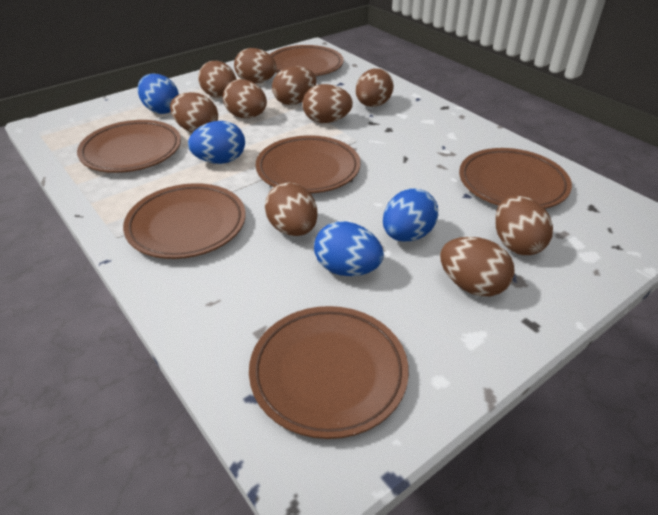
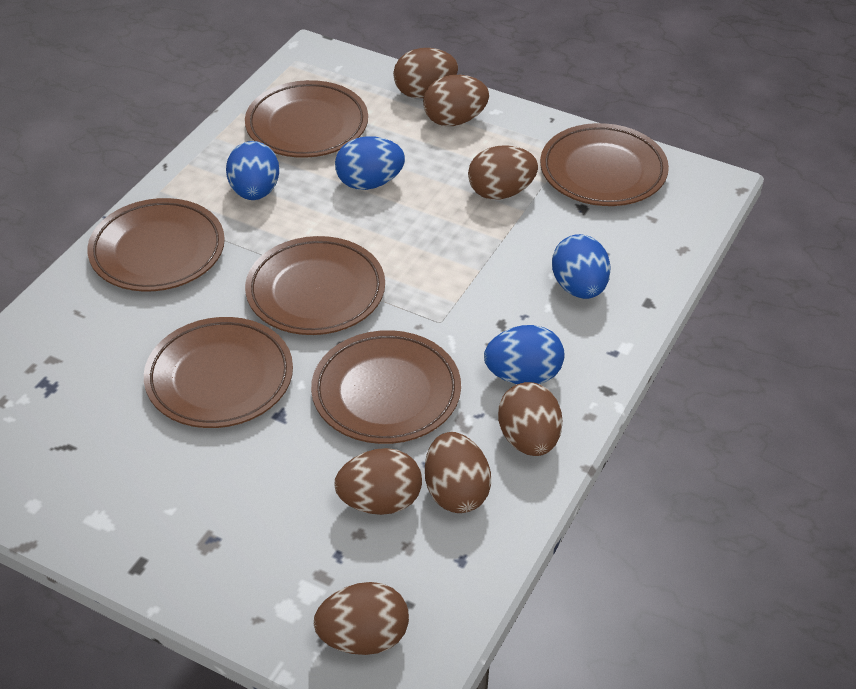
brown egg: 10 -> 7

